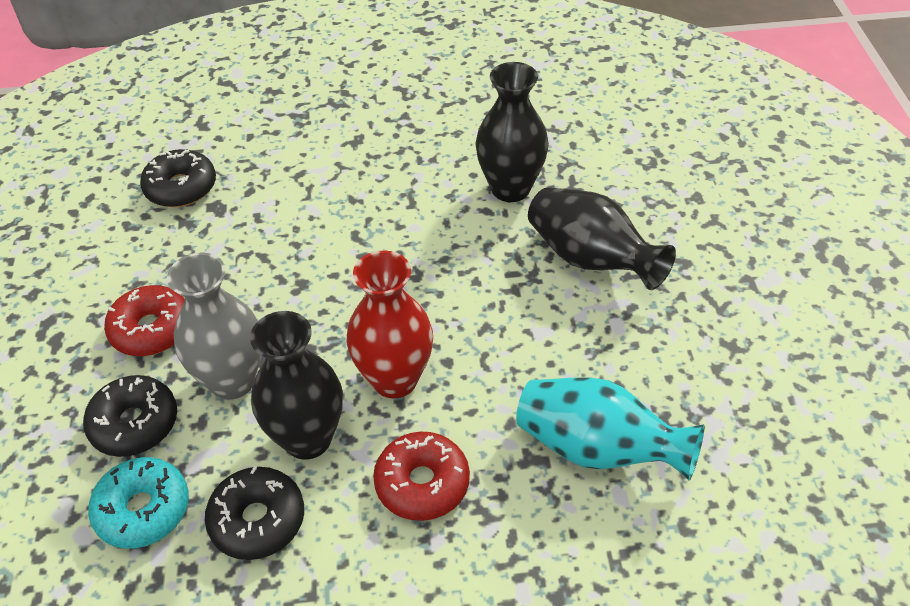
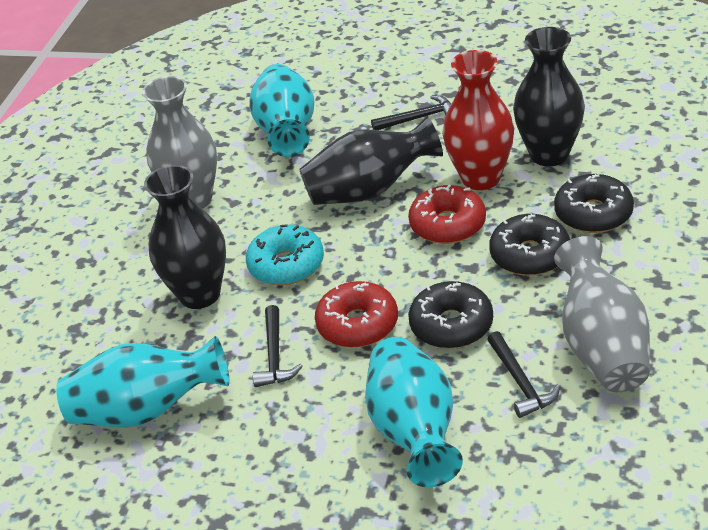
black hammer: 0 -> 3
grey vase: 1 -> 2
turquoise vase: 1 -> 3

